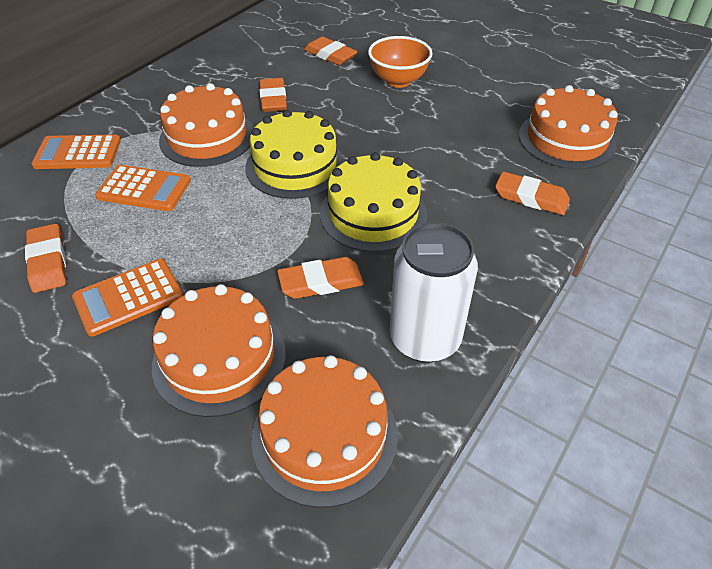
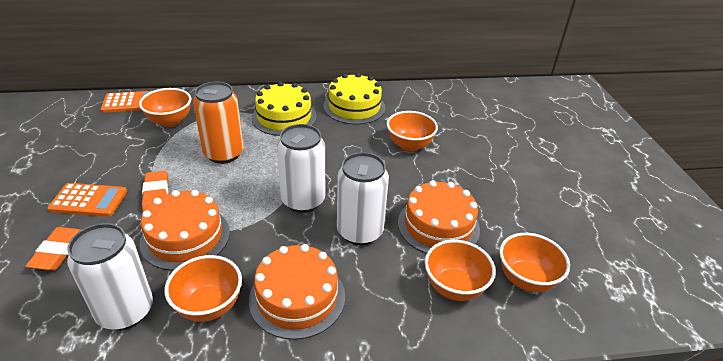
orange bowl: 1 -> 5
orange cake: 4 -> 3
orange calculator: 3 -> 2
orange can: 0 -> 1
orange eraser: 5 -> 2
white can: 1 -> 3

